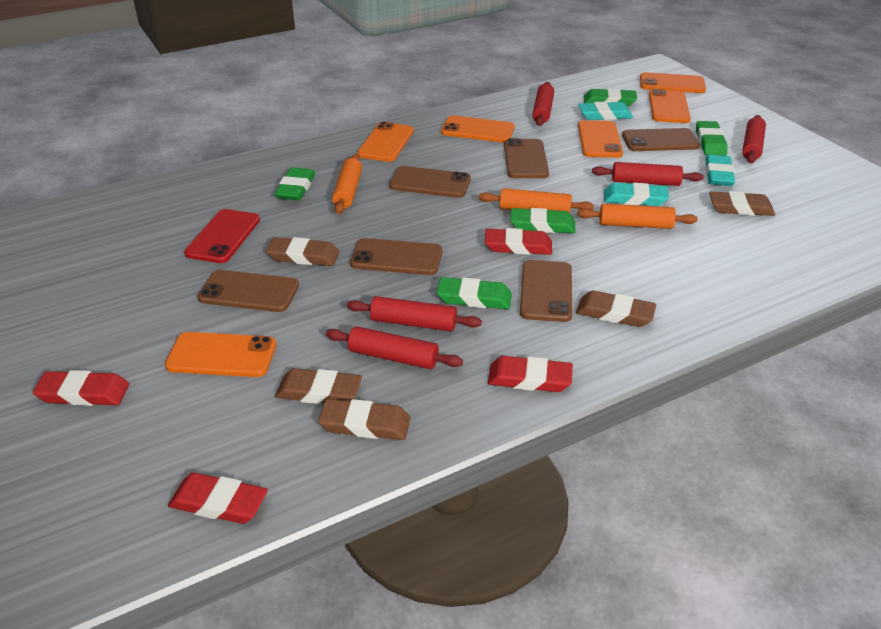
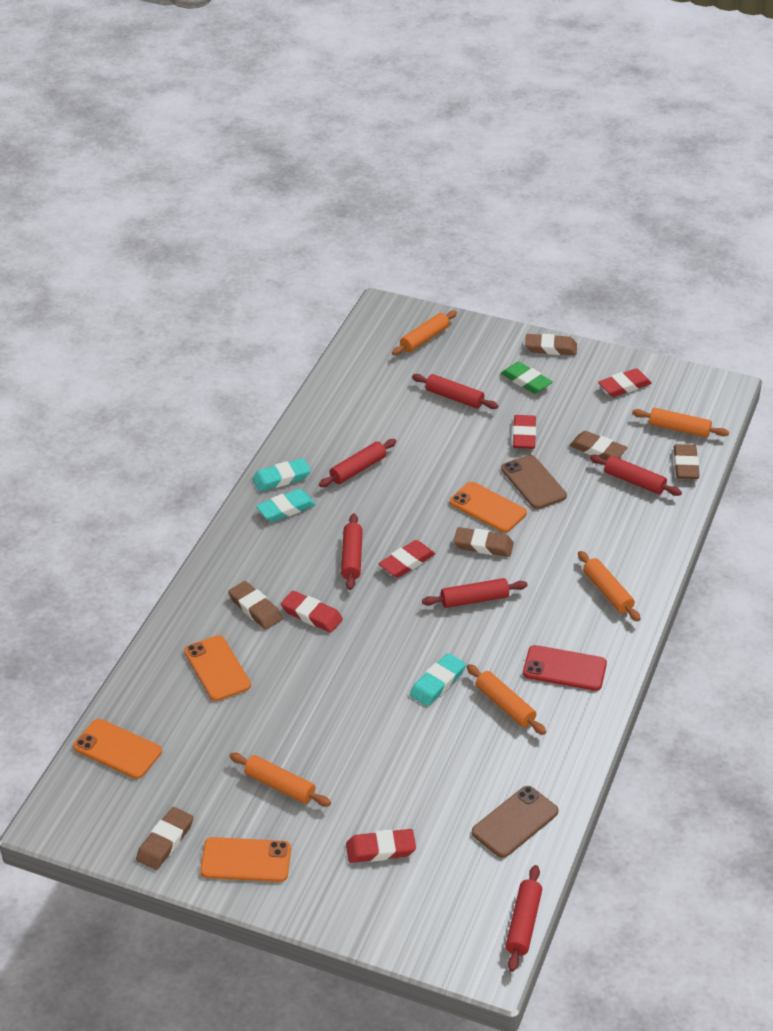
brown eraser: 5 -> 6
brown phone: 6 -> 2
green eraser: 5 -> 1
orange phone: 6 -> 4
orange rolling pin: 3 -> 5
red eraser: 4 -> 5
red rolling pin: 5 -> 6

